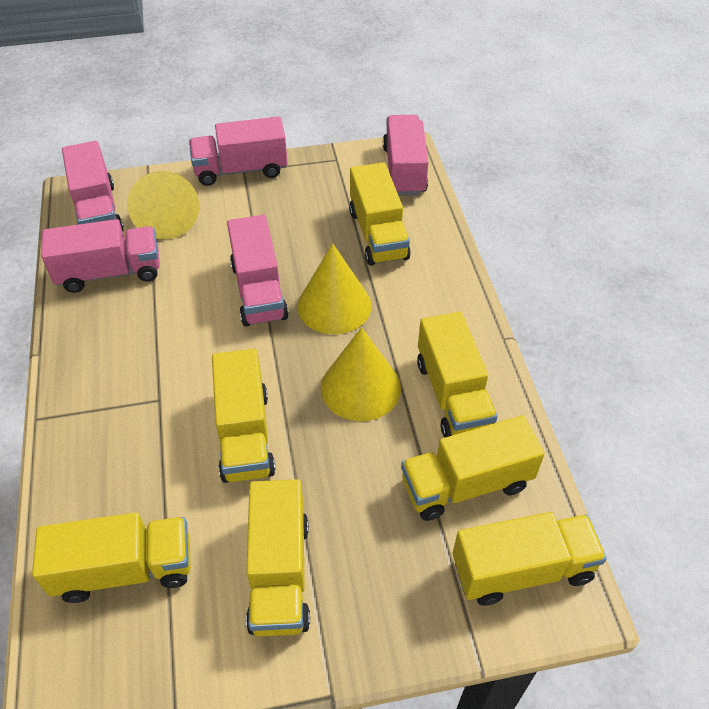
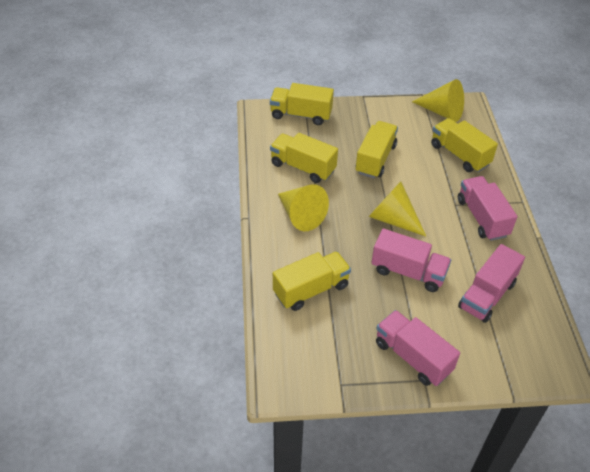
pink truck: 5 -> 4
yellow truck: 7 -> 5

